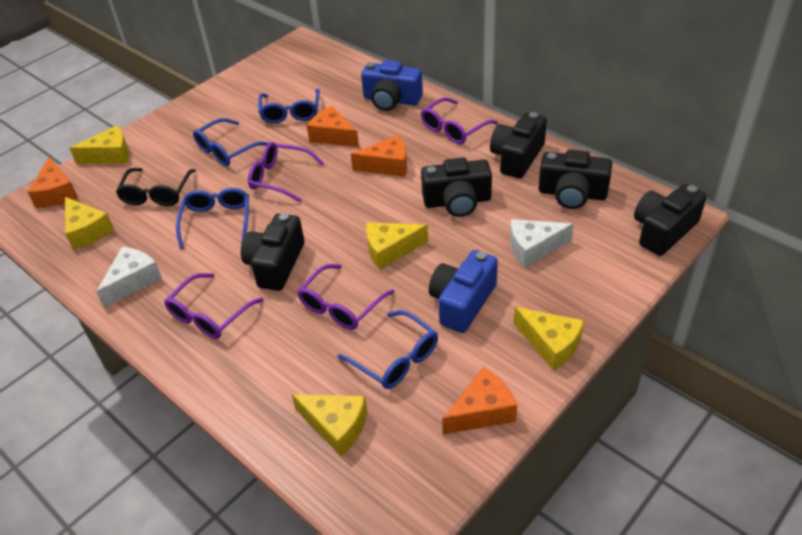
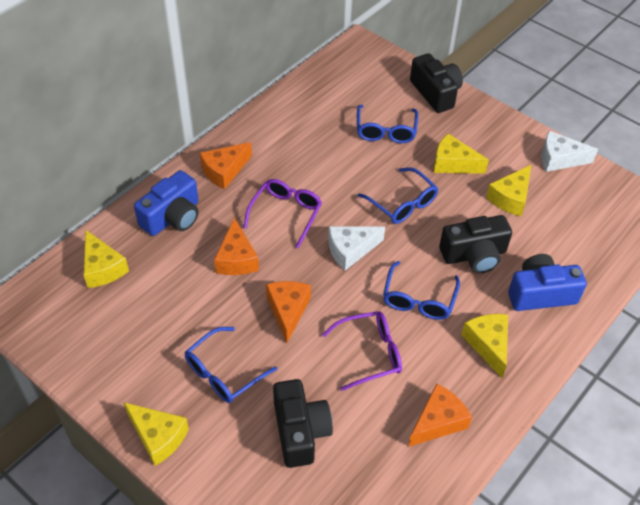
black camera: 5 -> 3
black glasses: 1 -> 0
purple glasses: 4 -> 2

